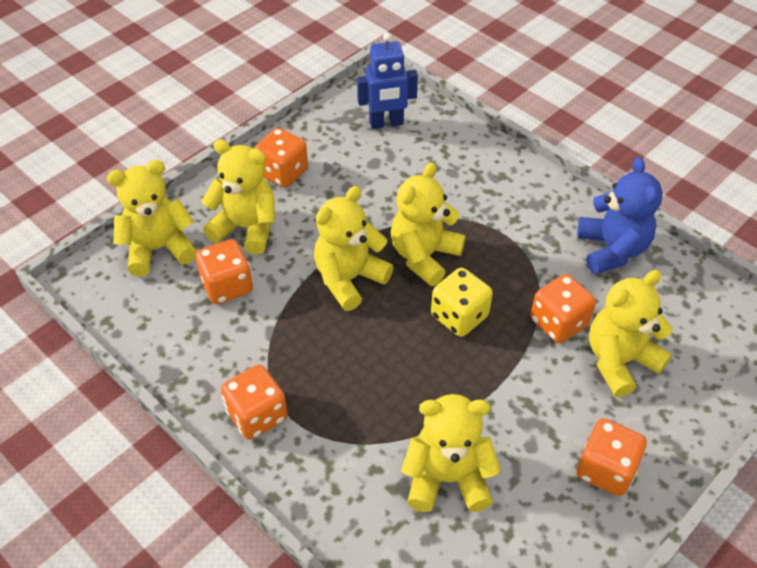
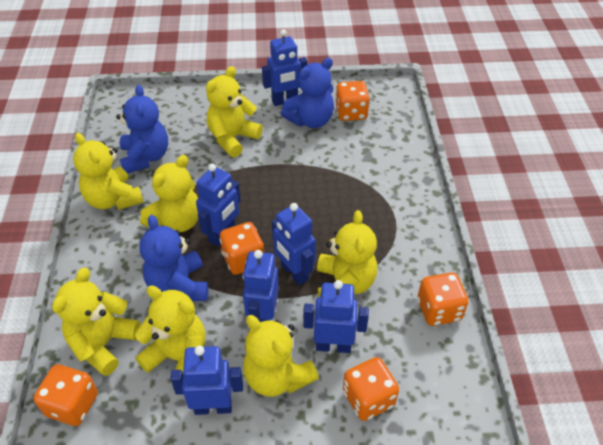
blue robot: 1 -> 6
blue teddy bear: 1 -> 3
yellow dice: 1 -> 0
yellow teddy bear: 6 -> 7

